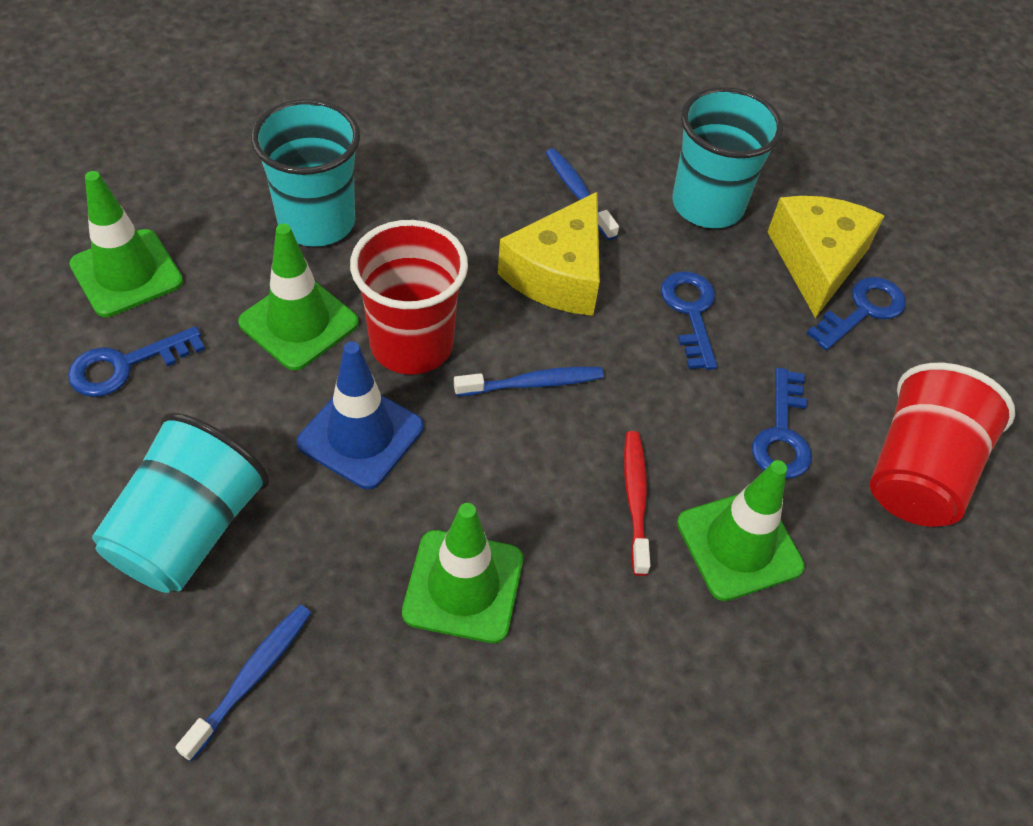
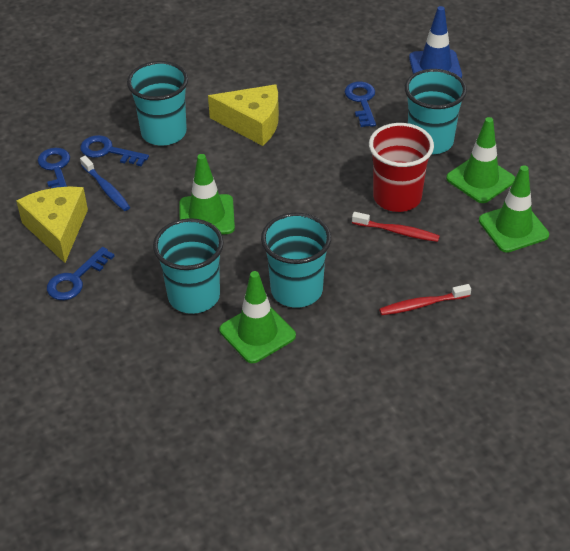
blue toothbrush: 3 -> 1
red cup: 2 -> 1
red toothbrush: 1 -> 2
turquoise cup: 3 -> 4

